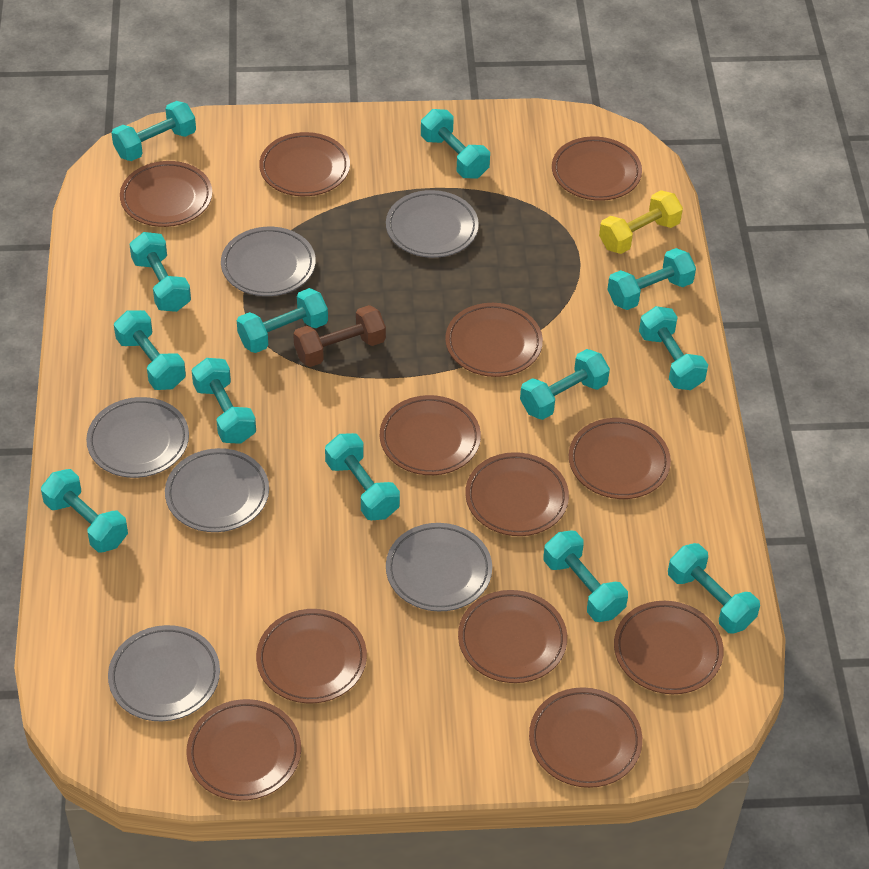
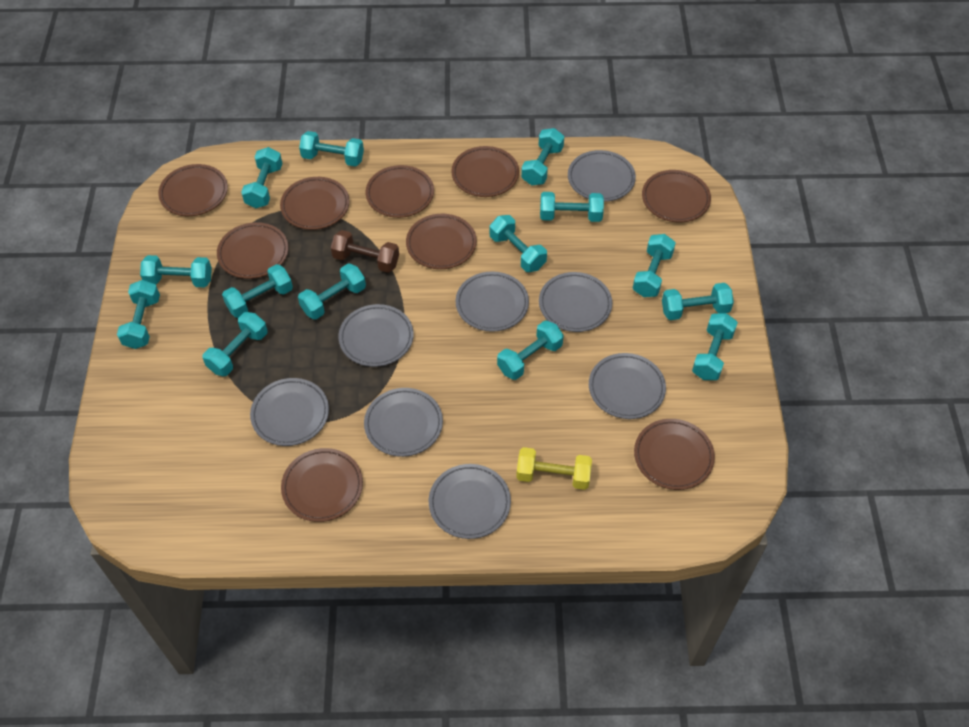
brown plate: 12 -> 9
grey plate: 6 -> 8
turquoise dumbbell: 13 -> 14

